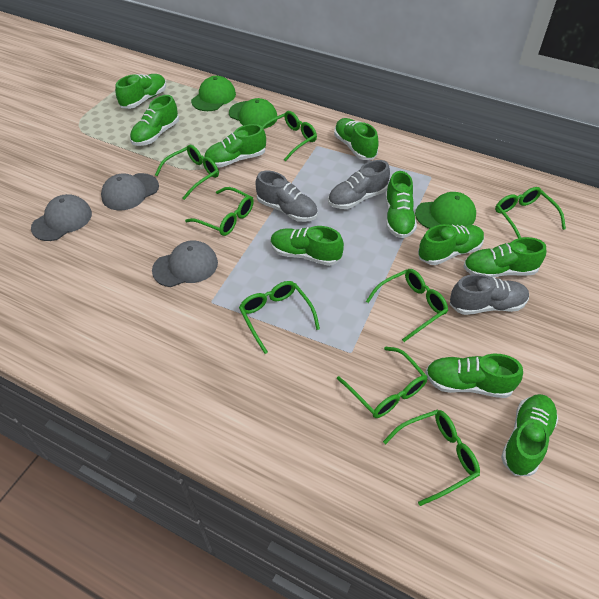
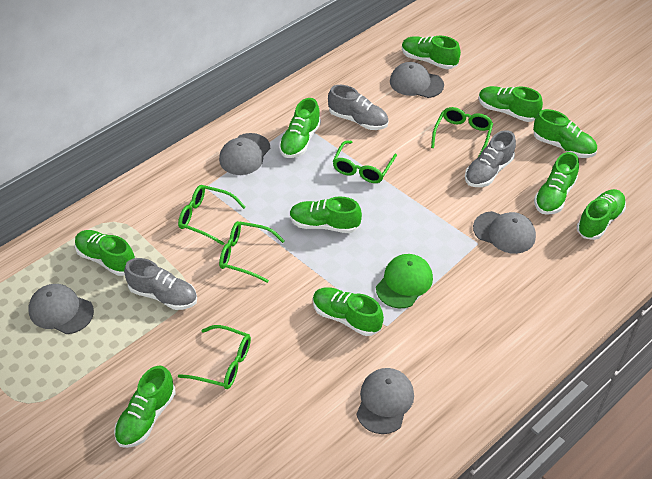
green cap: 3 -> 1
green glasses: 8 -> 5
grey cap: 3 -> 5

